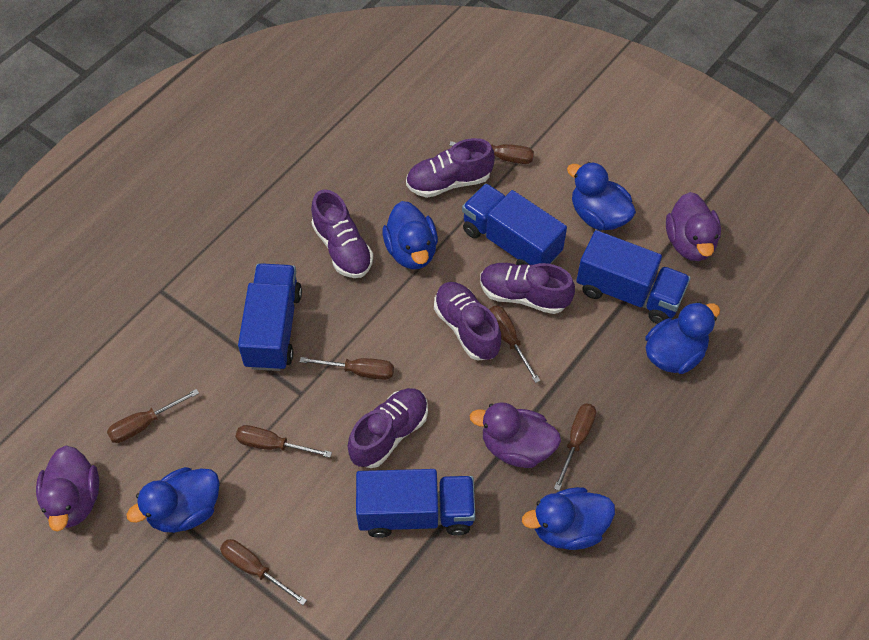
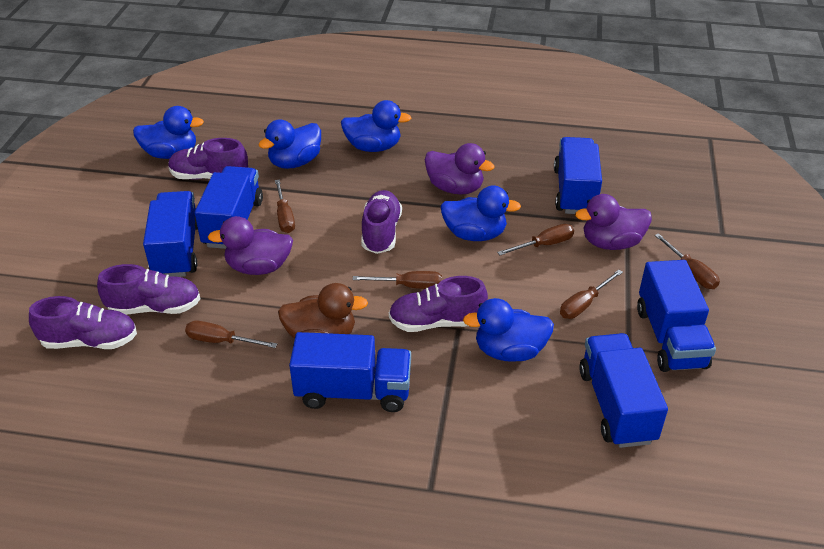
blue truck: 4 -> 6
brown duck: 0 -> 1
brown screwdriver: 7 -> 6

